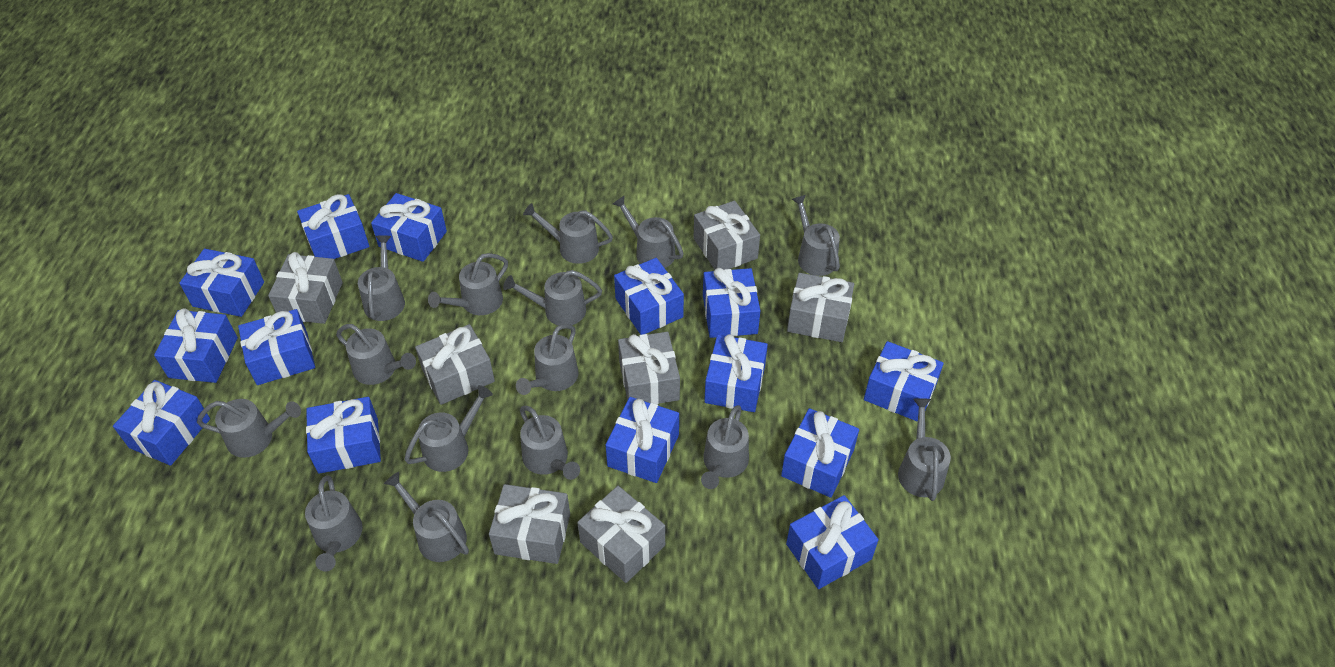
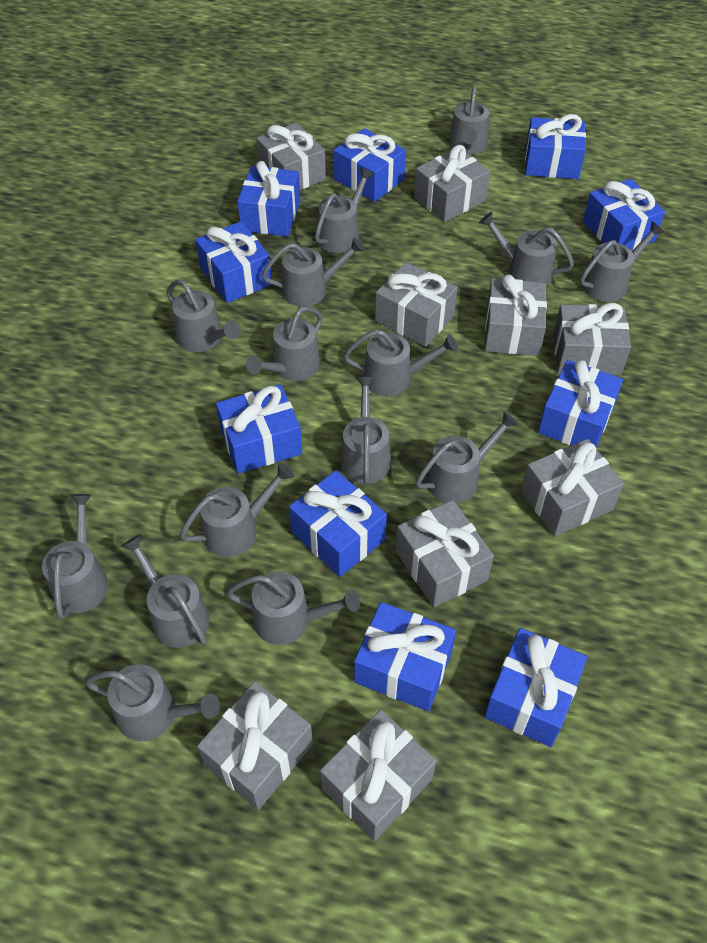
blue gift: 14 -> 10
grey gift: 7 -> 9

